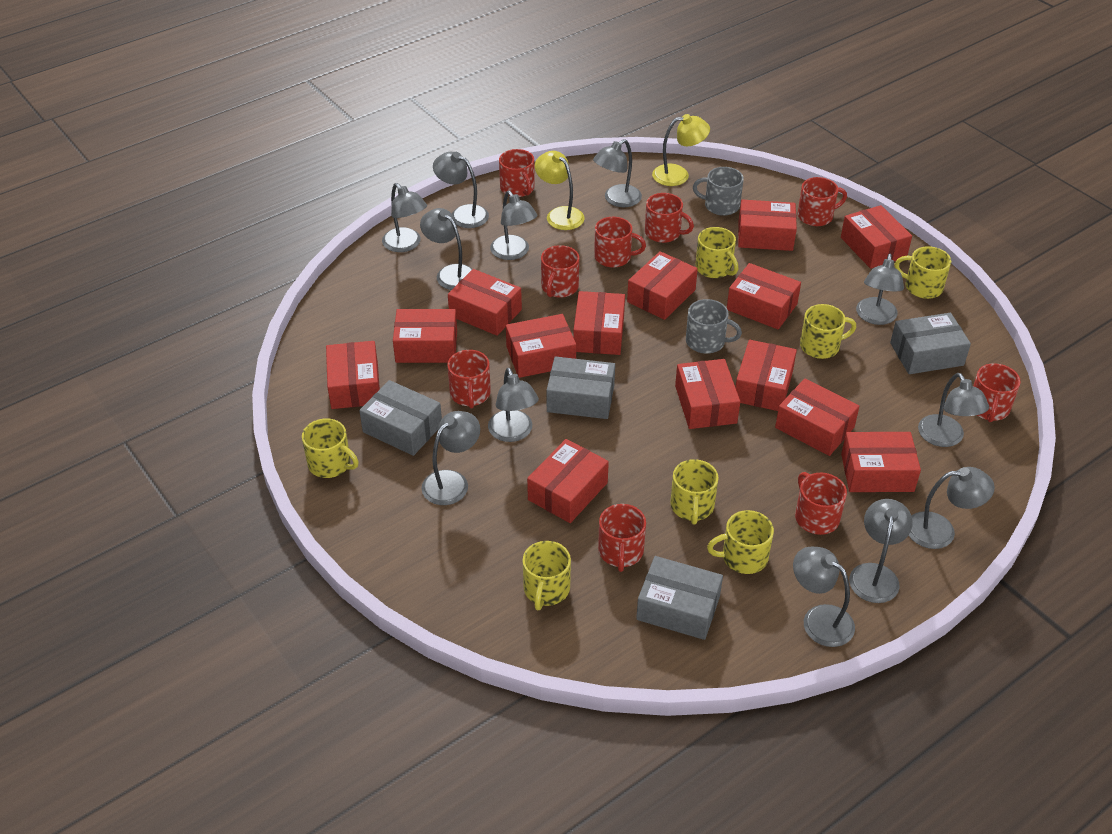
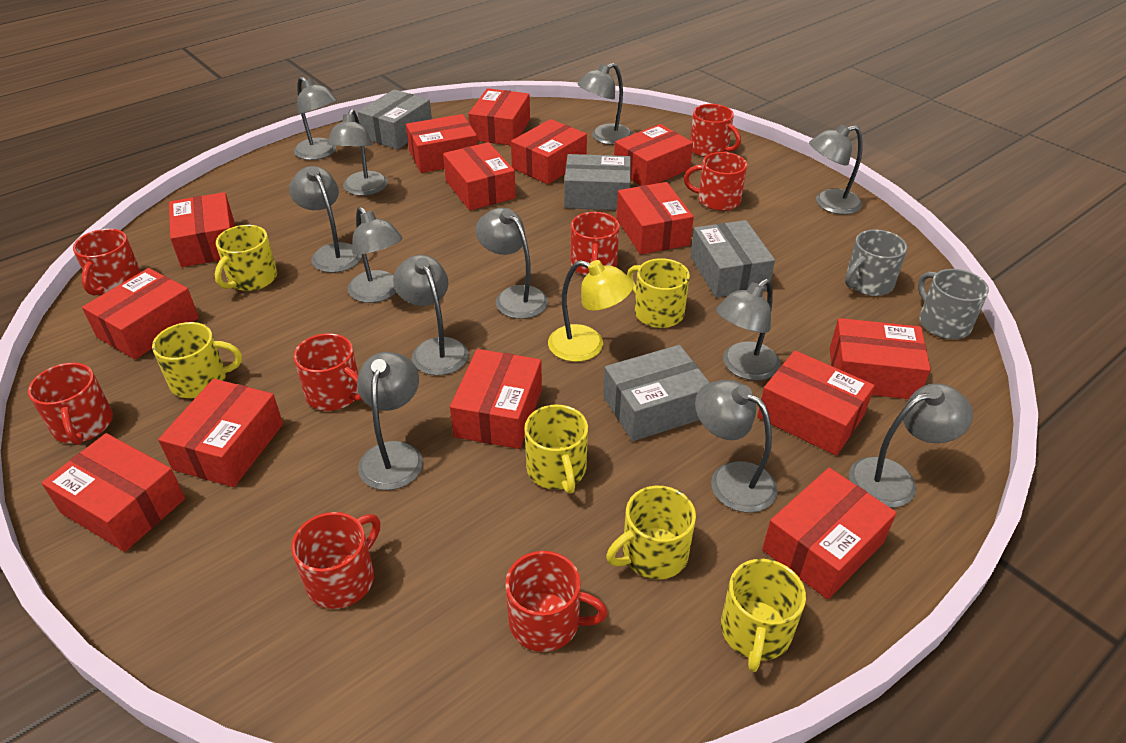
red mug: 9 -> 8
yellow lamp: 2 -> 1
yellow mug: 7 -> 6

